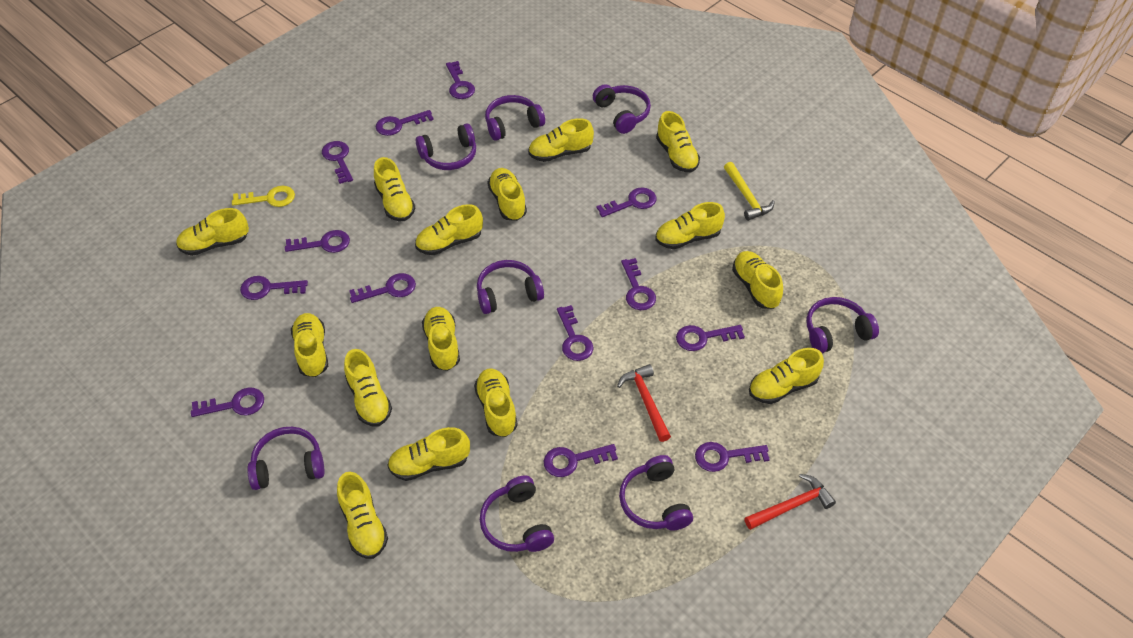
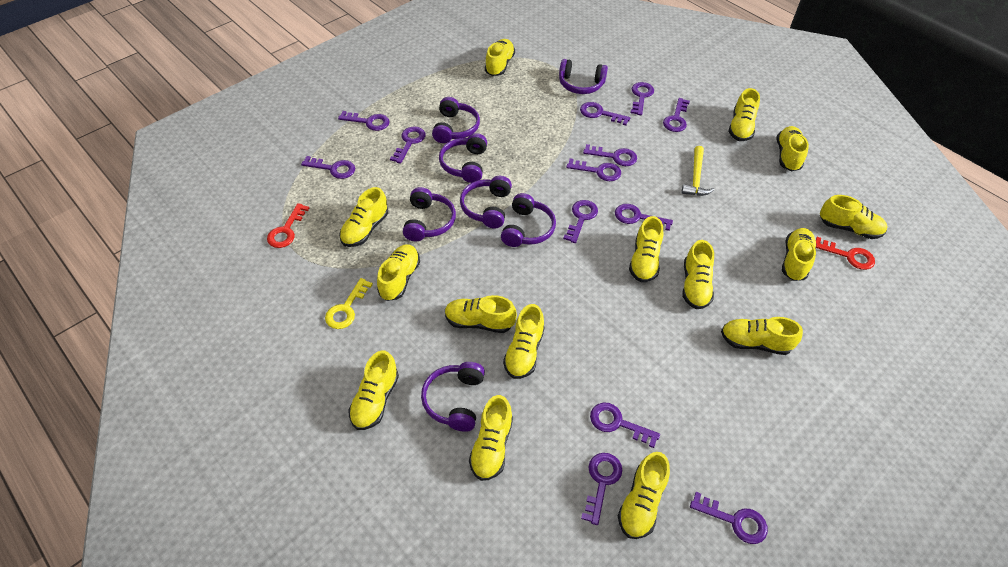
purple headphones: 8 -> 7
red hammer: 2 -> 0
red key: 0 -> 2

